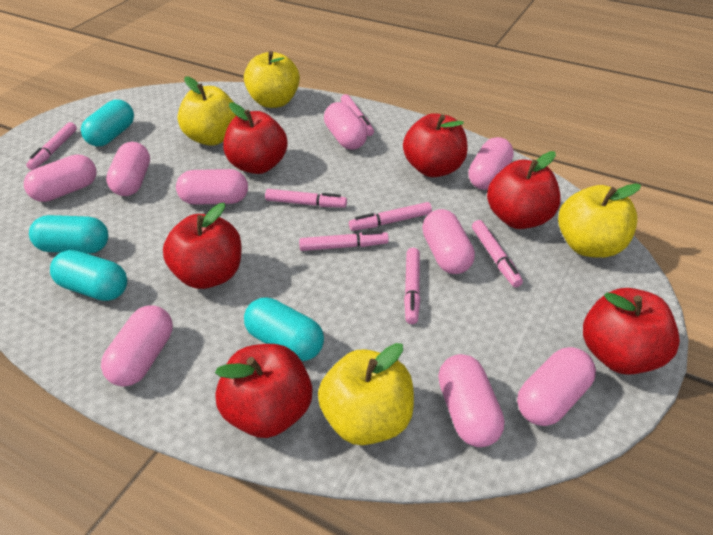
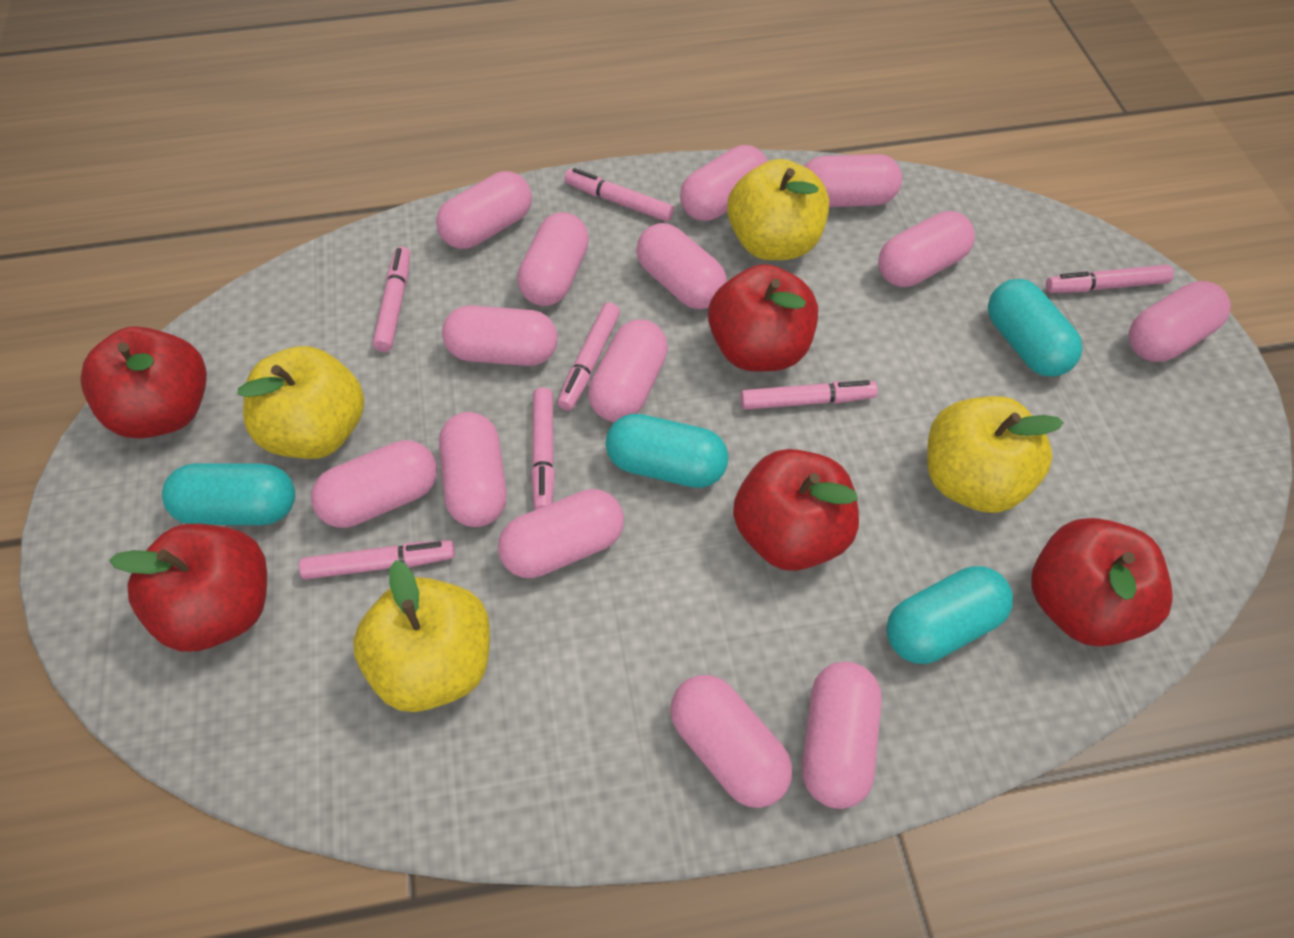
pink capsule: 9 -> 14
red apple: 6 -> 5

